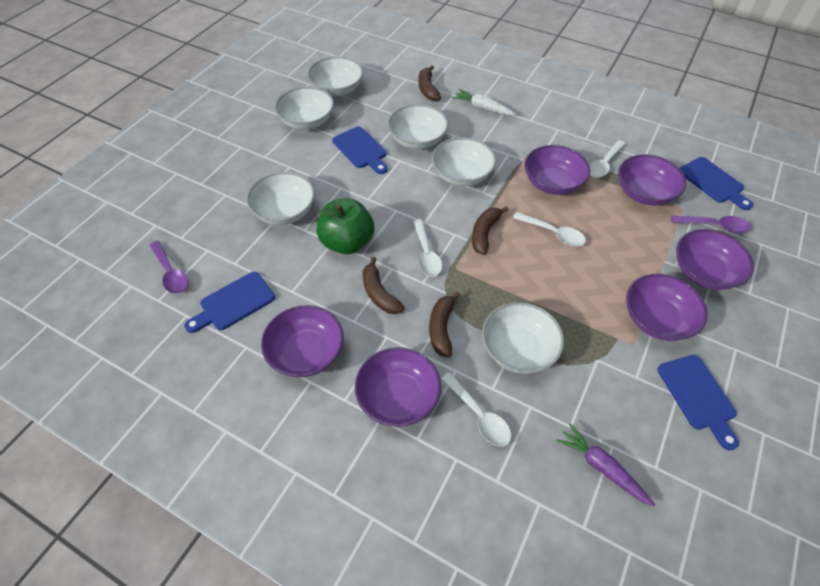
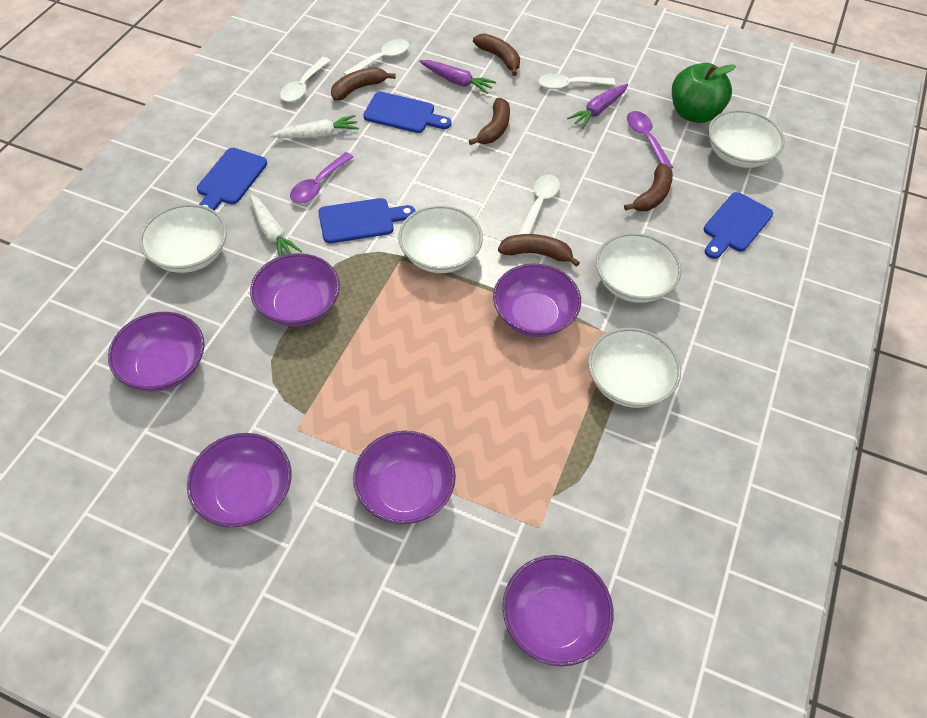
brown banana: 4 -> 5
purple carrot: 1 -> 2
white bowl: 6 -> 5
white carrot: 1 -> 2

